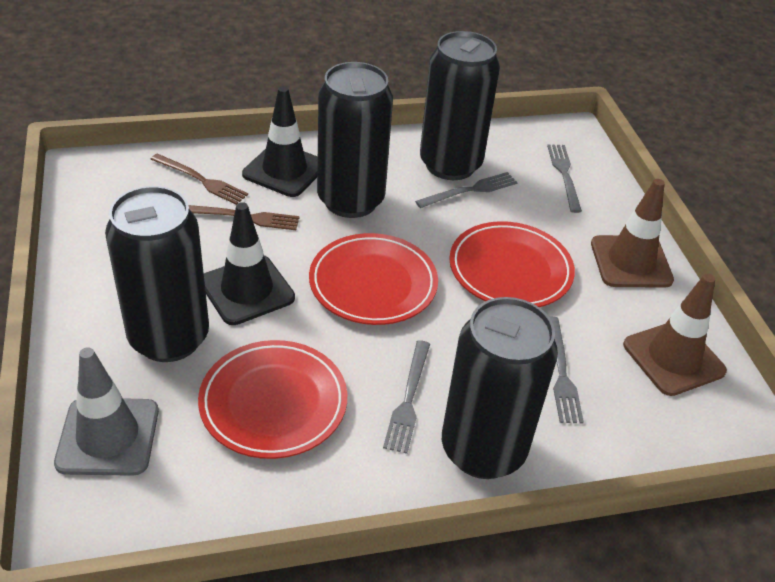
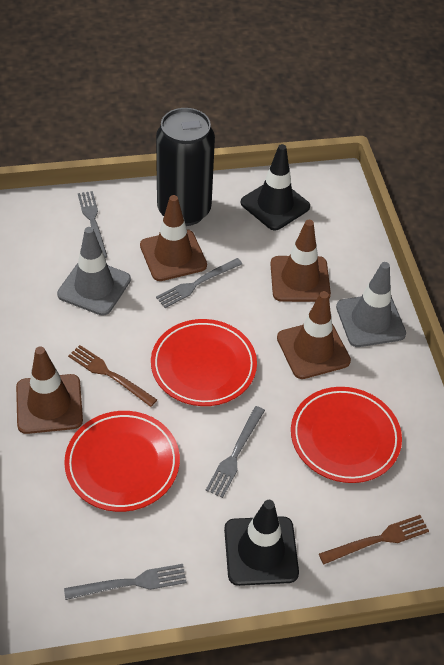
black can: 4 -> 1
brown traffic cone: 2 -> 4
grey traffic cone: 1 -> 2

